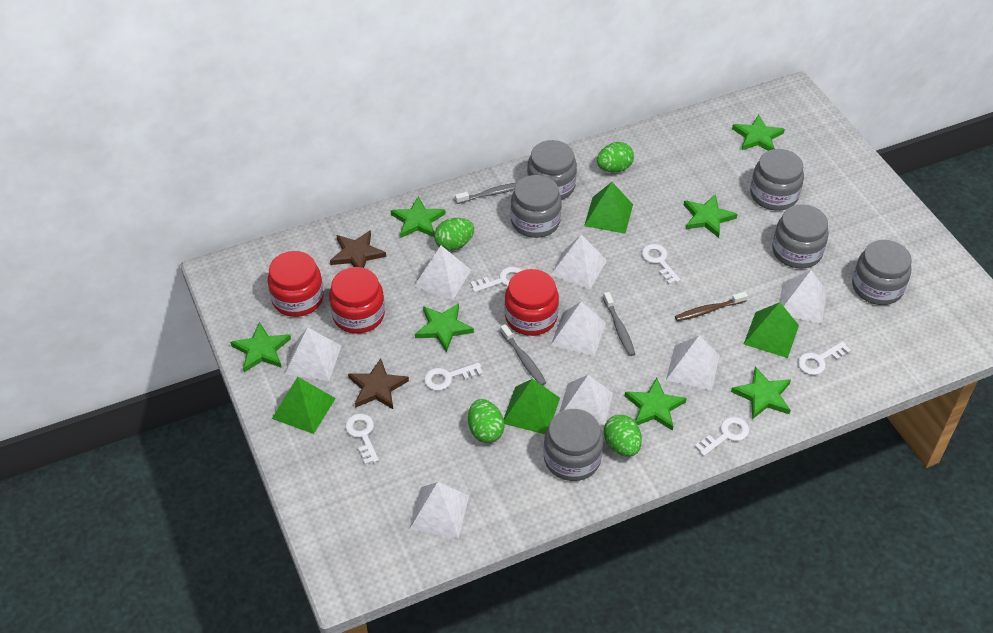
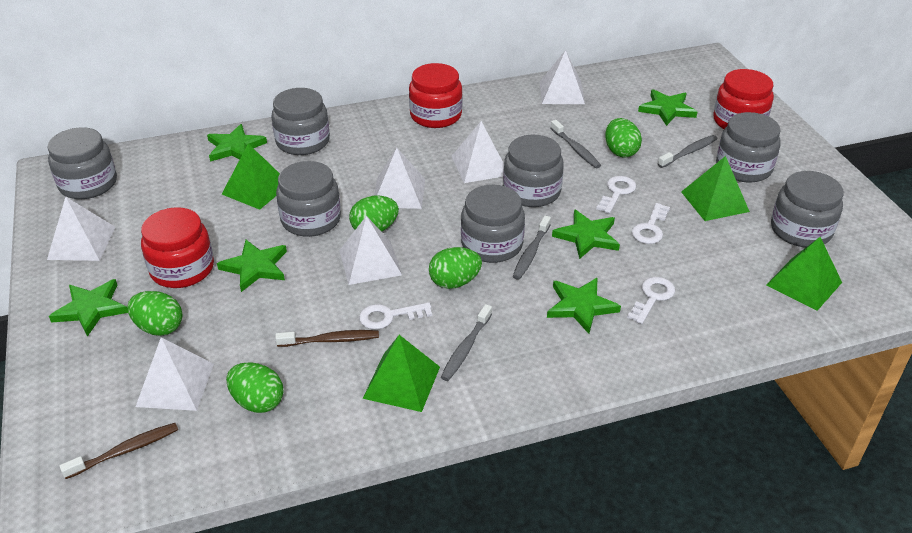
brown star: 2 -> 0
brown toothbrush: 1 -> 2
green egg: 4 -> 5
green star: 7 -> 6
grey jar: 6 -> 7
grey toothbrush: 3 -> 4
white key: 6 -> 4
white pyramid: 8 -> 6

